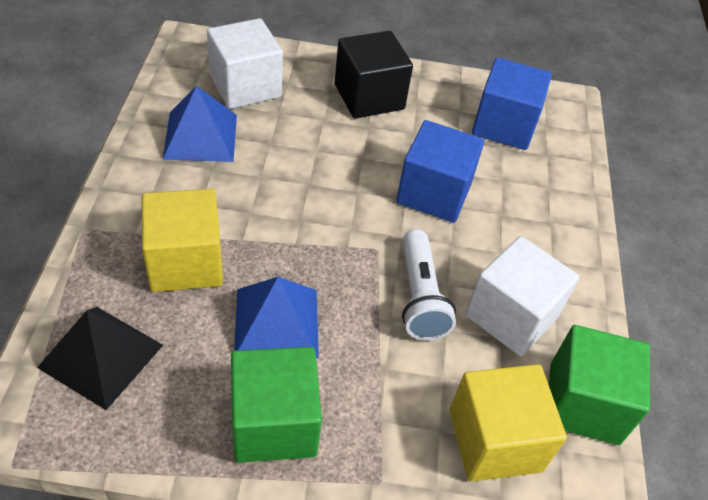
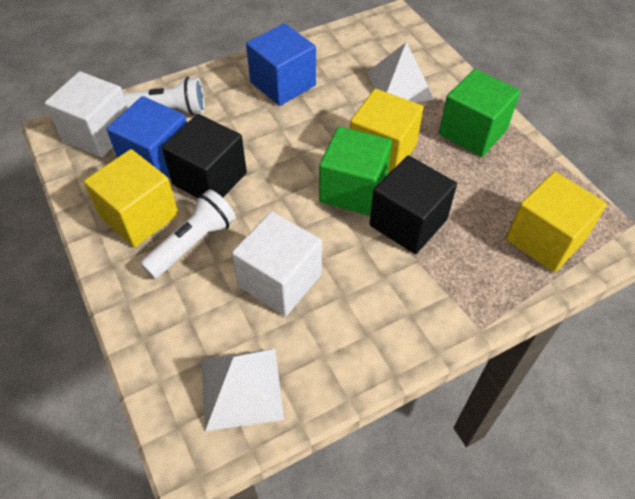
black cube: 1 -> 2
black pyramid: 1 -> 0
blue pyramid: 2 -> 0
white flashlight: 1 -> 2
white pyramid: 0 -> 2
yellow cube: 2 -> 3

